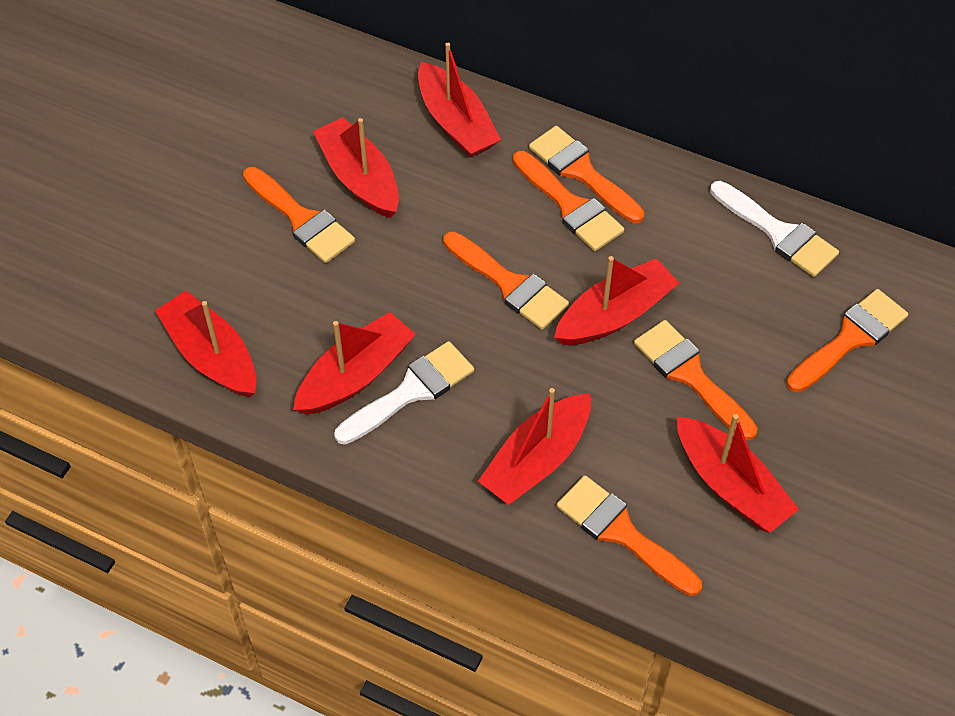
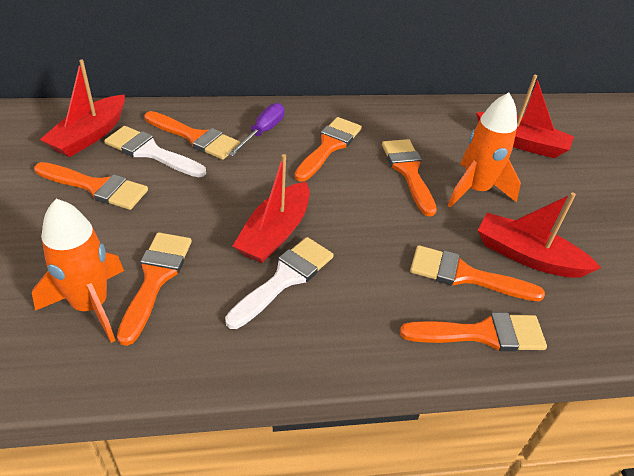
orange rocket: 0 -> 2
purple screwdriver: 0 -> 1
red boat: 7 -> 4

